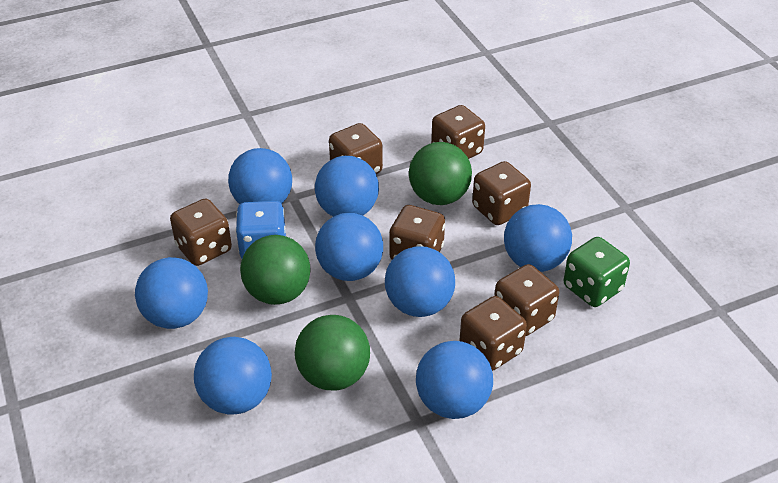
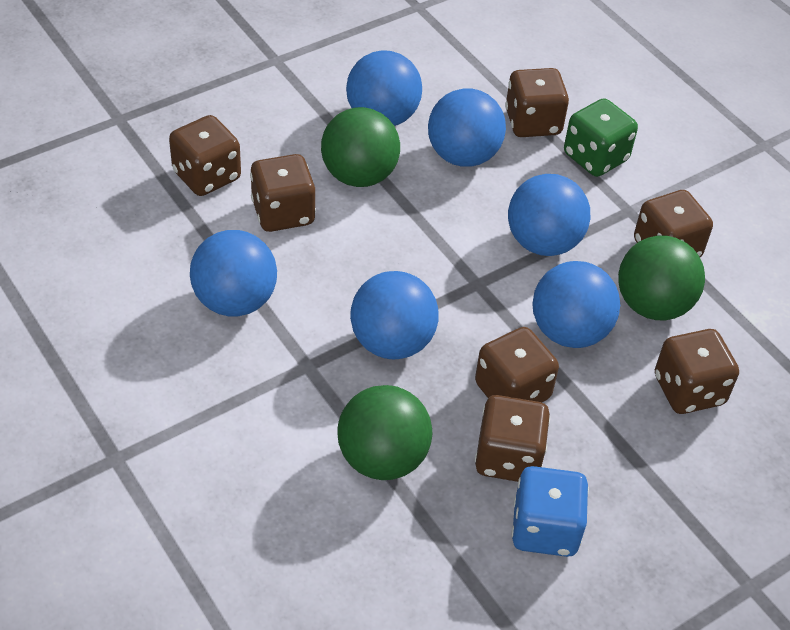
blue ball: 8 -> 6

